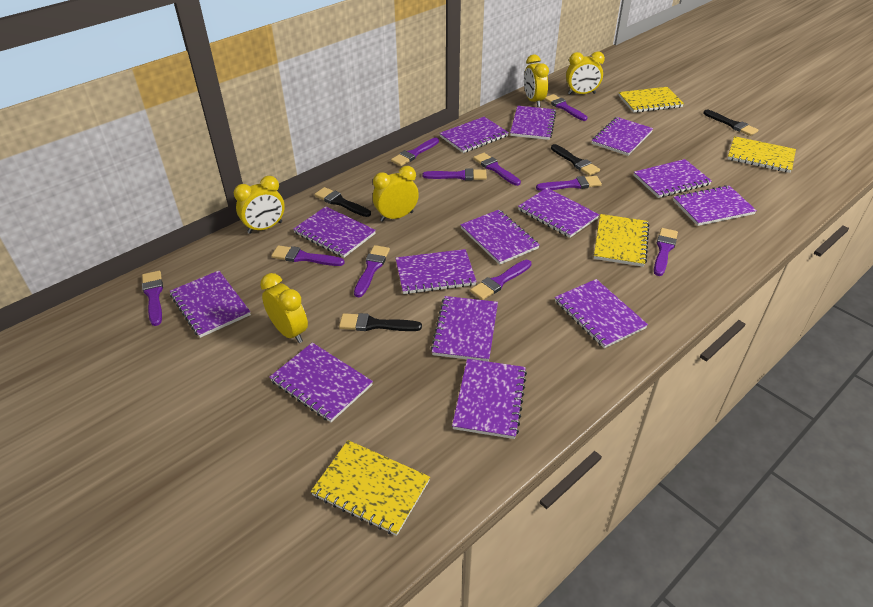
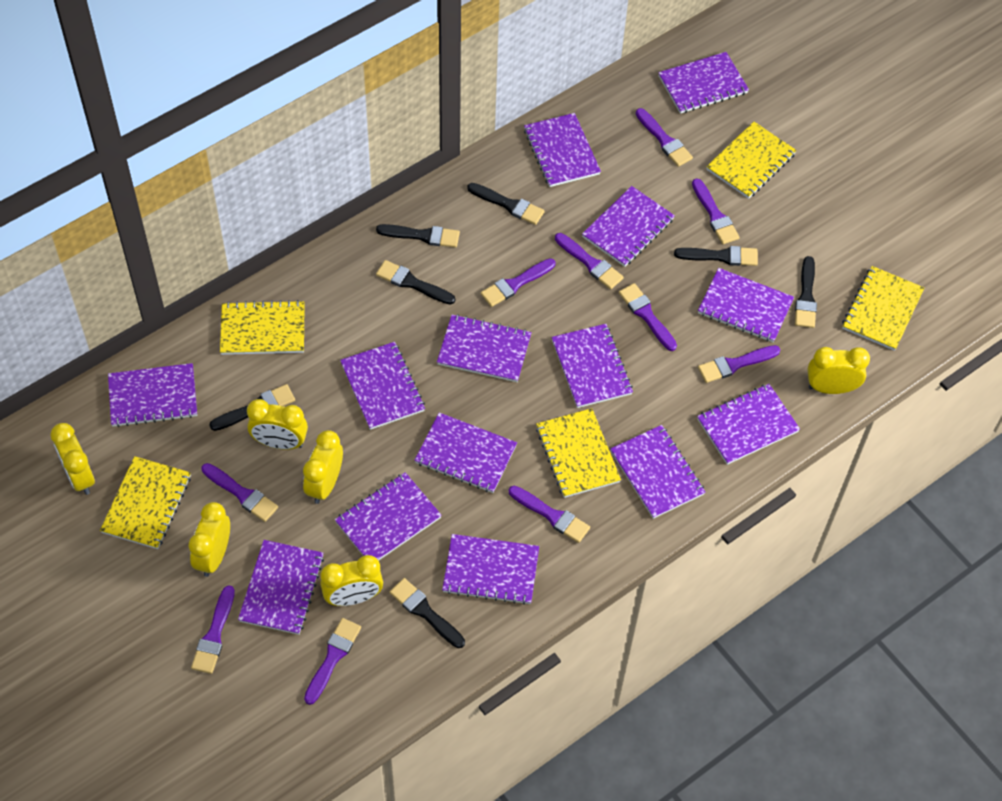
black brush: 4 -> 7
yellow clock: 5 -> 6
yellow notebook: 4 -> 5

